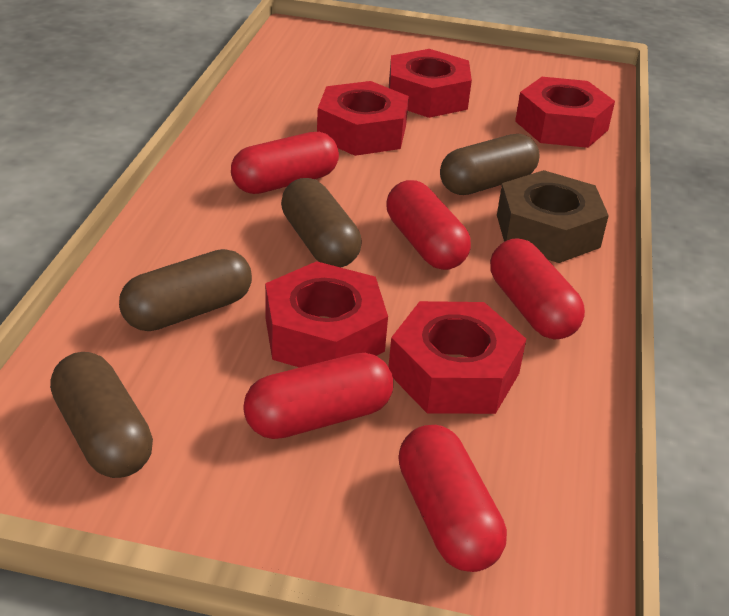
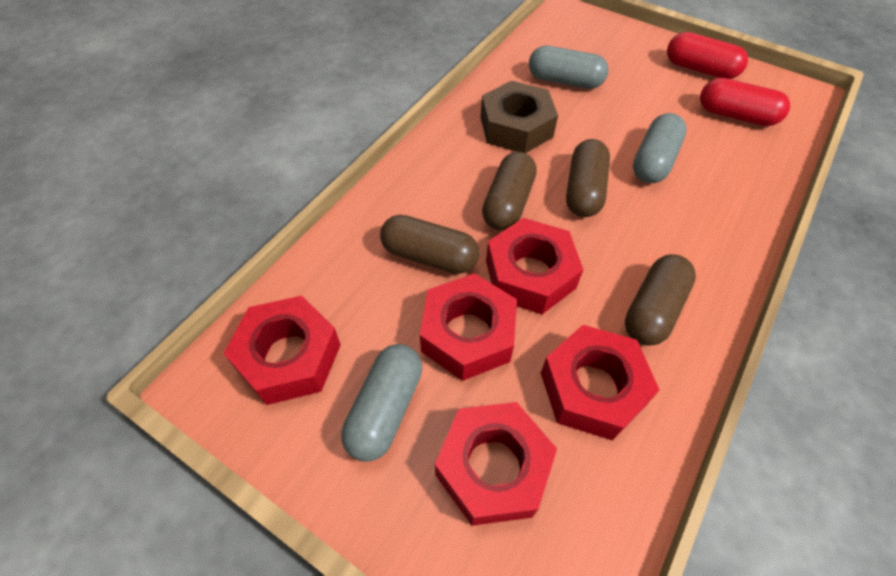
grey capsule: 0 -> 3
red capsule: 5 -> 2

